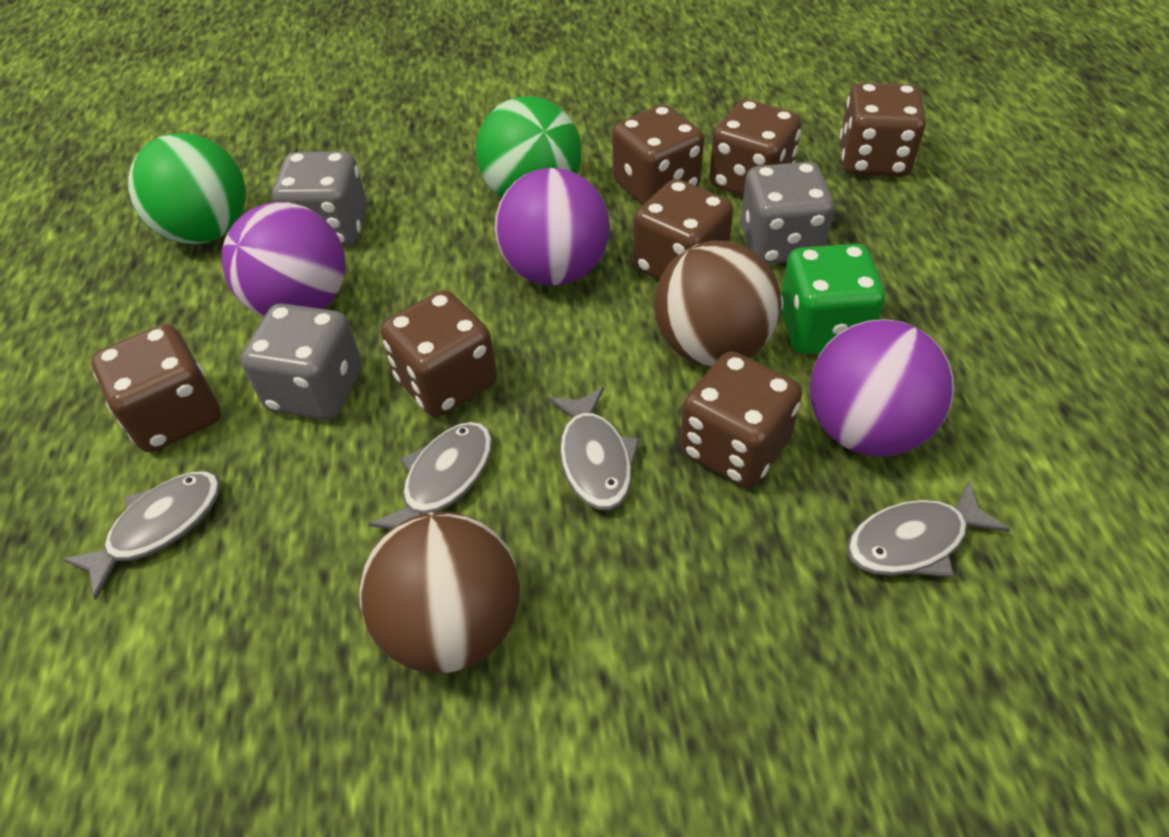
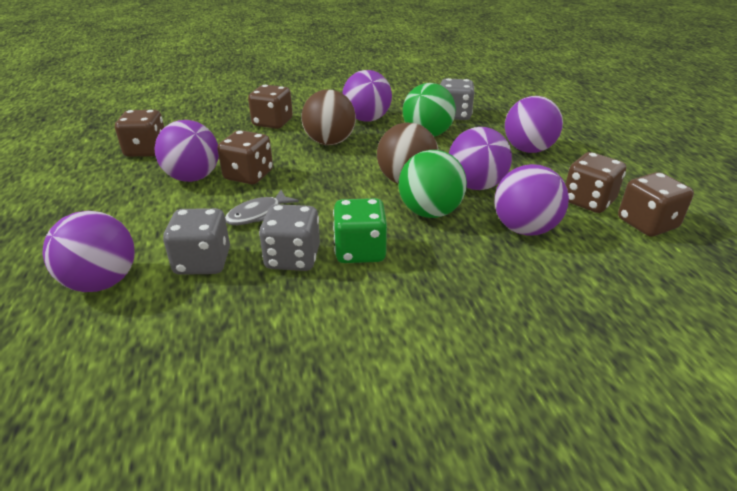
brown dice: 7 -> 5
grey fish: 4 -> 1
purple ball: 3 -> 6

